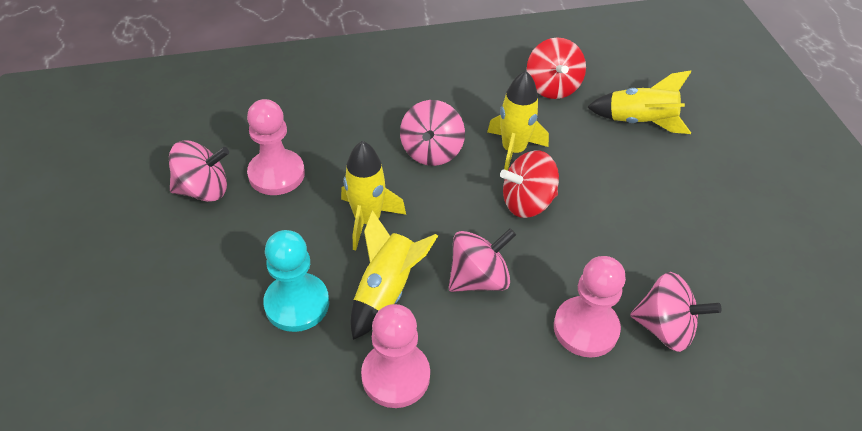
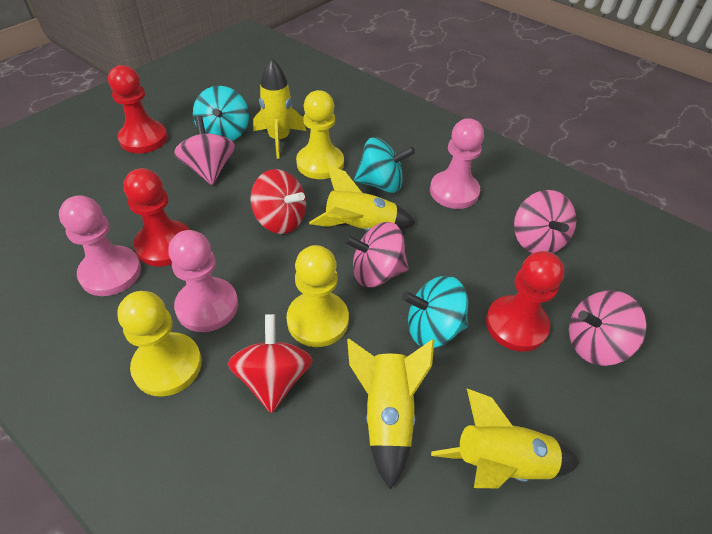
red pawn: 0 -> 3
turquoise pawn: 1 -> 0
turquoise spinning top: 0 -> 3
yellow pawn: 0 -> 3

